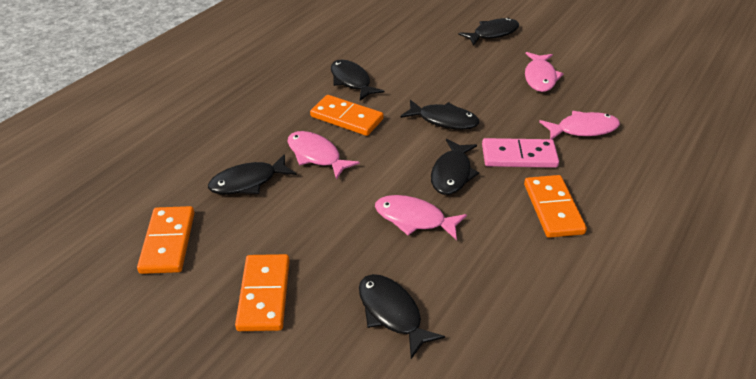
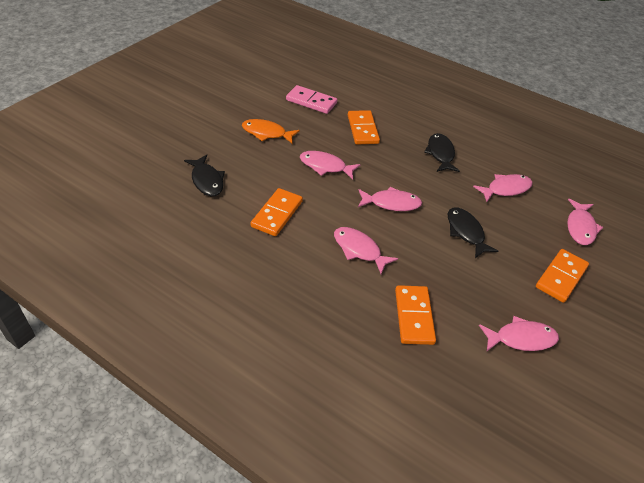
black fish: 6 -> 3
orange fish: 0 -> 1
pink fish: 4 -> 6

